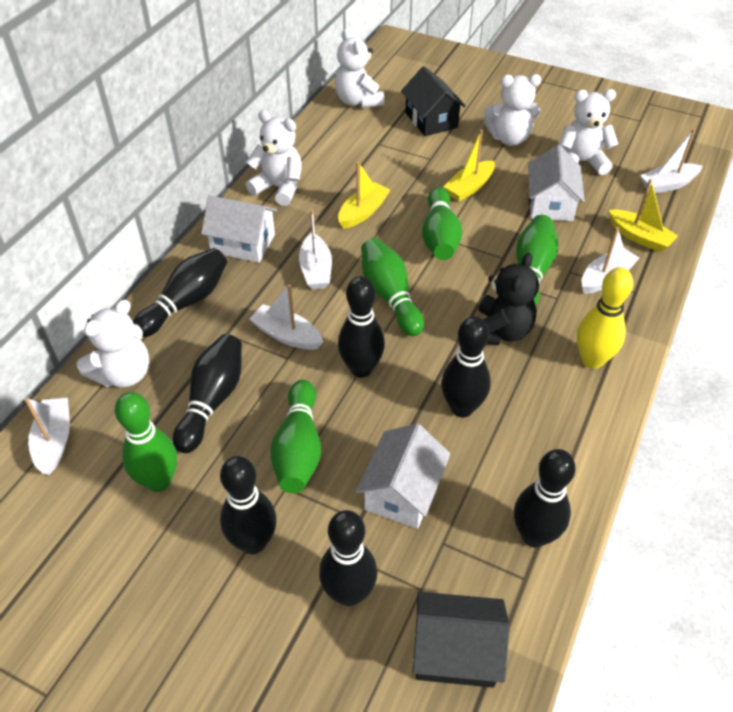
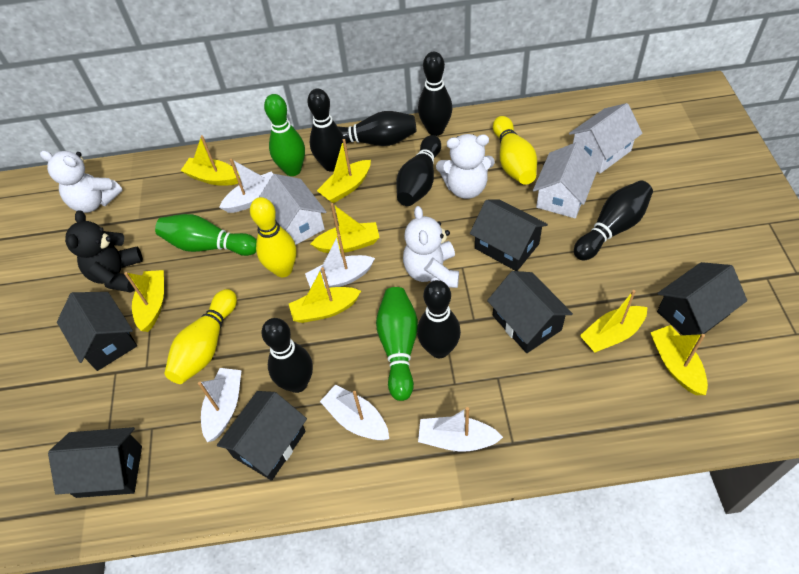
black house: 2 -> 6
green bowling pin: 5 -> 3
white teddy bear: 5 -> 3
yellow boat: 3 -> 7
yellow bowling pin: 1 -> 3

